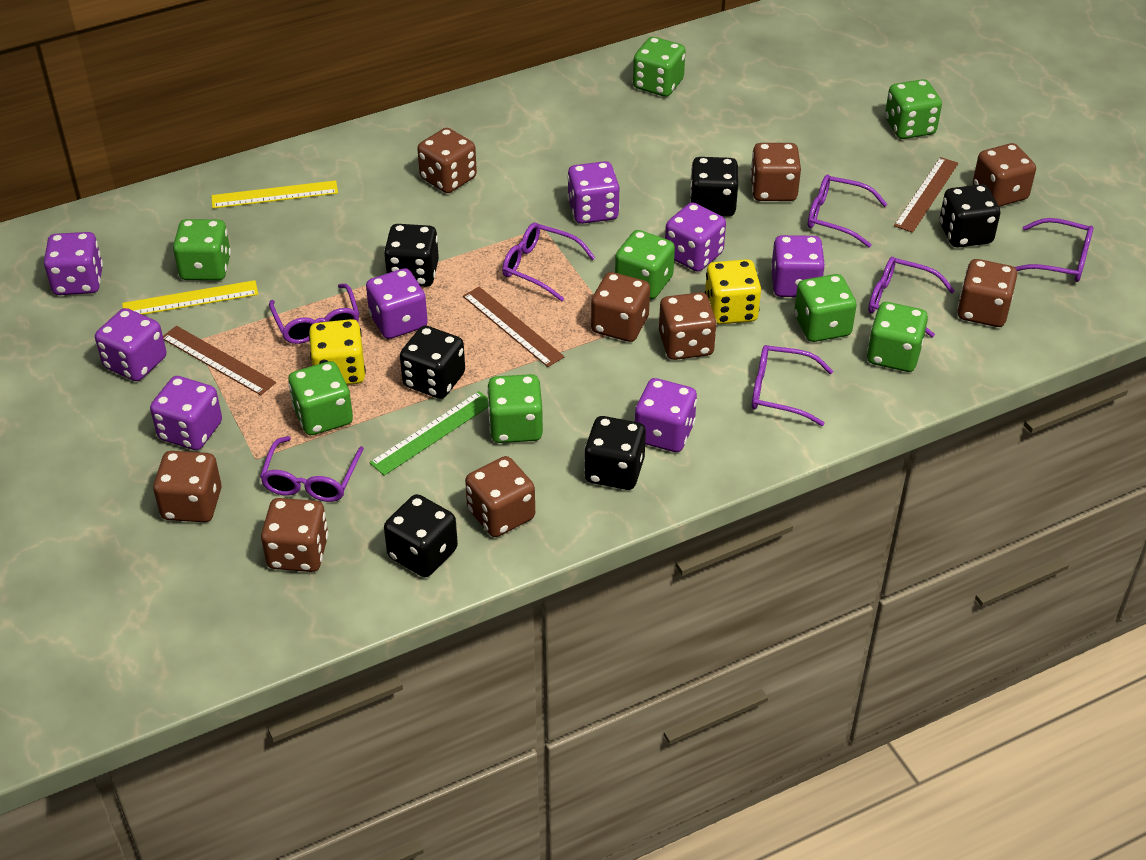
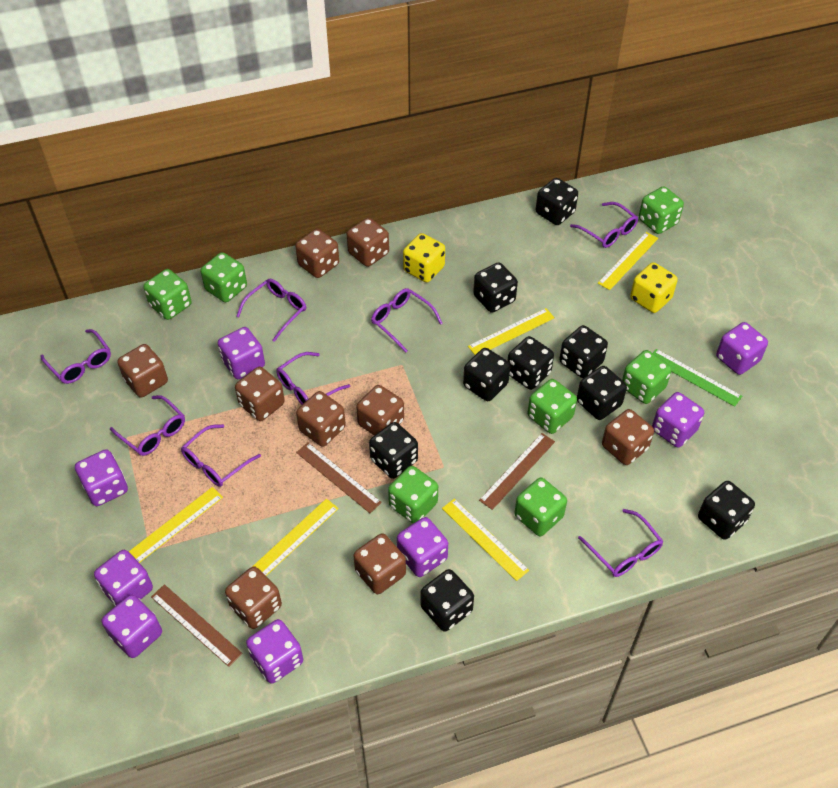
black dice: 6 -> 9
green dice: 8 -> 7
purple glasses: 7 -> 8
yellow ruler: 2 -> 5

